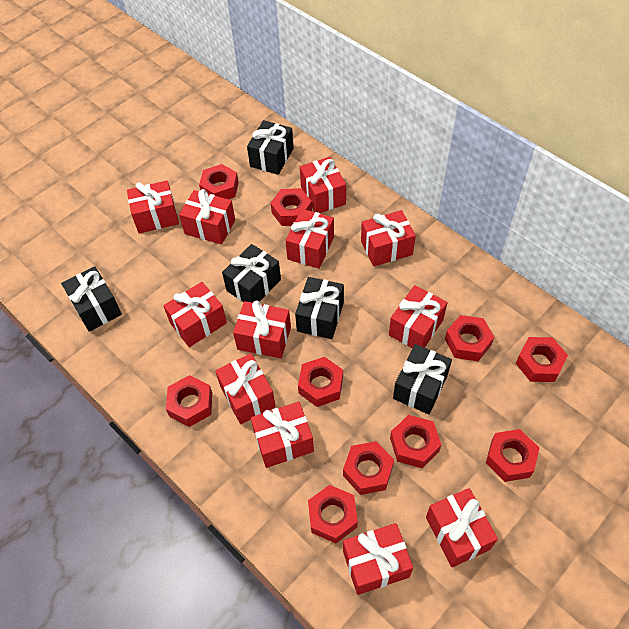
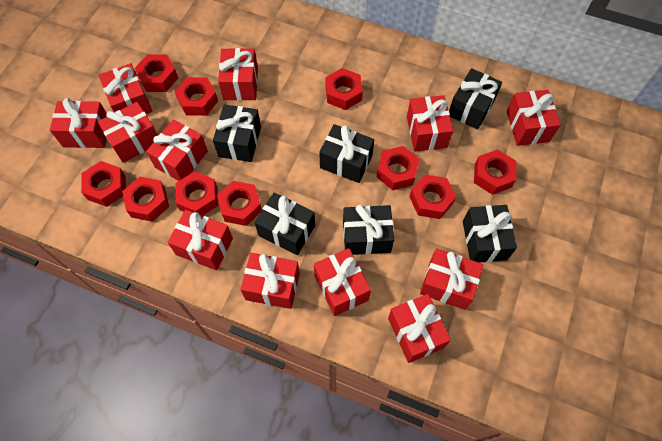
black gift: 5 -> 6

